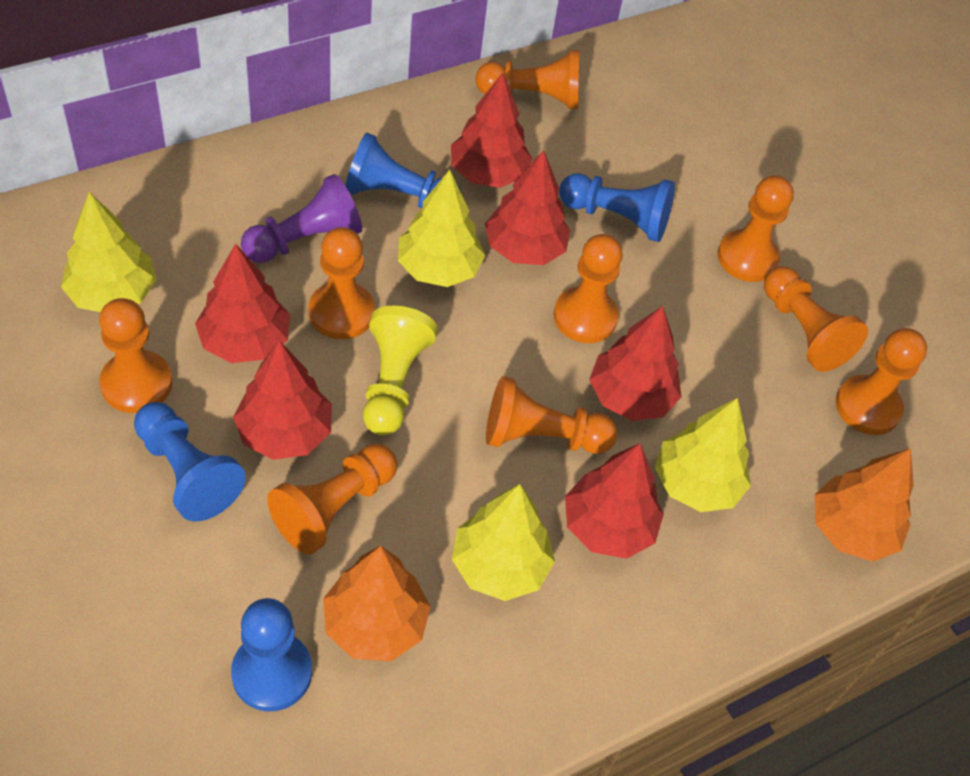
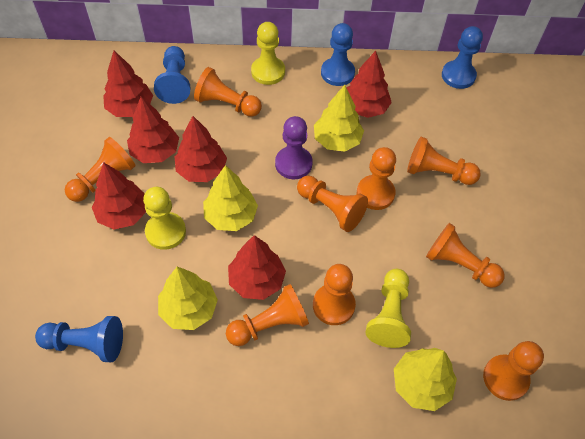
orange tree: 2 -> 0
yellow pawn: 1 -> 3

